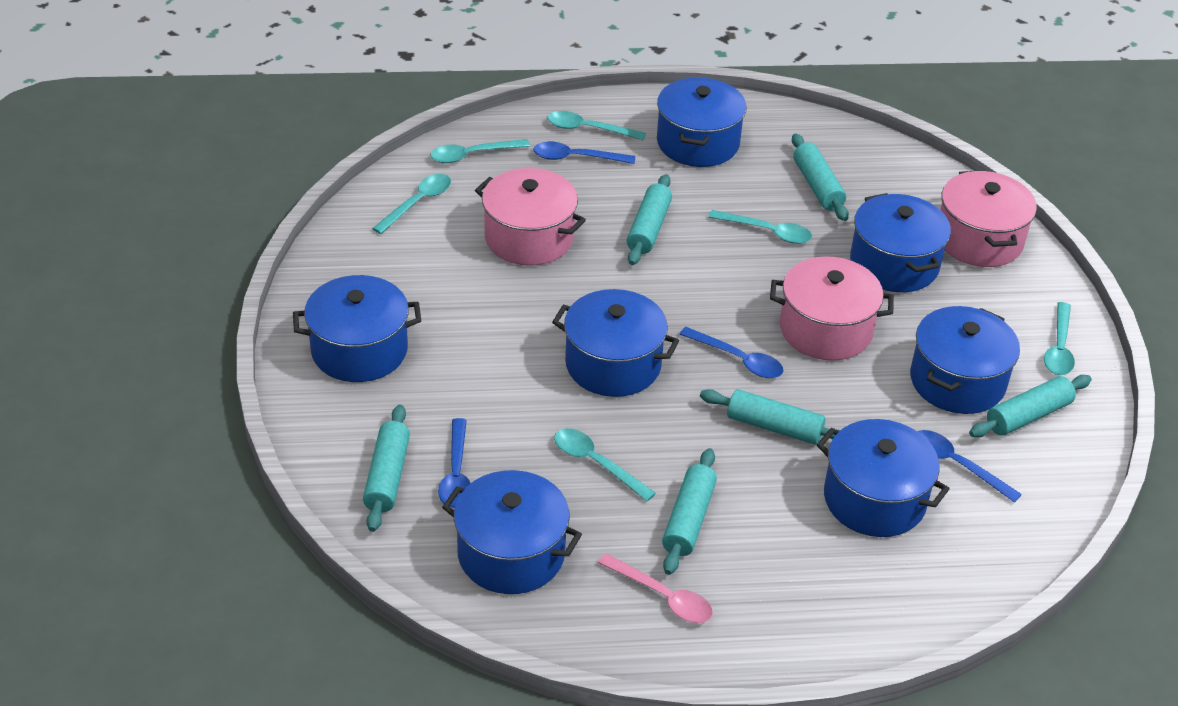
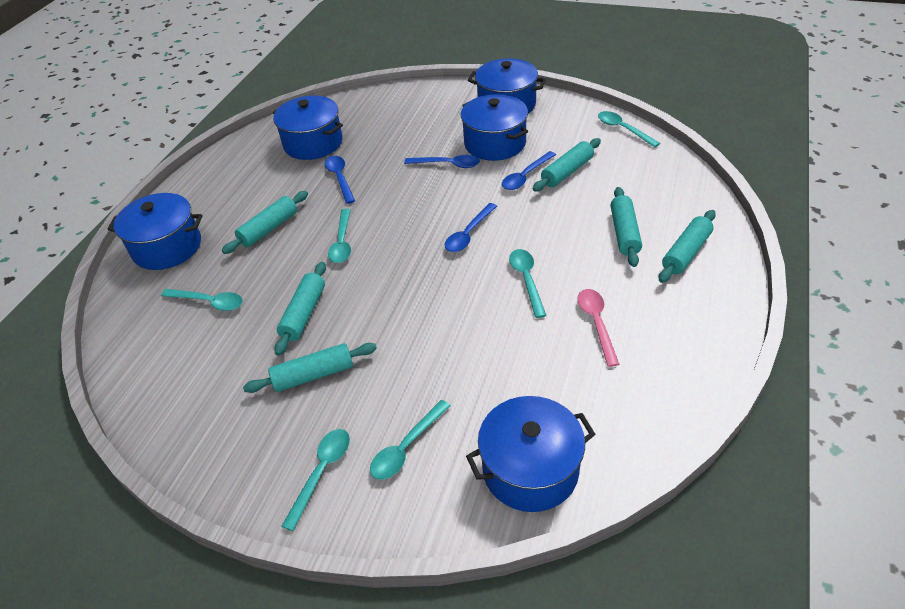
blue pot: 7 -> 5
pink pot: 3 -> 0

